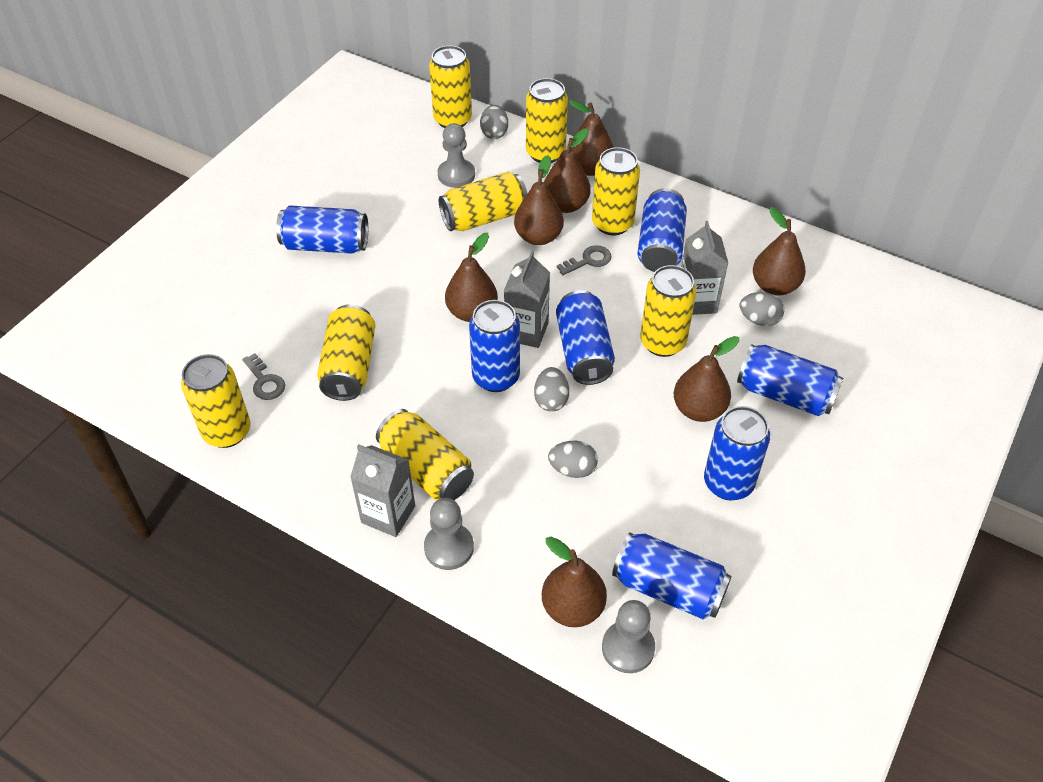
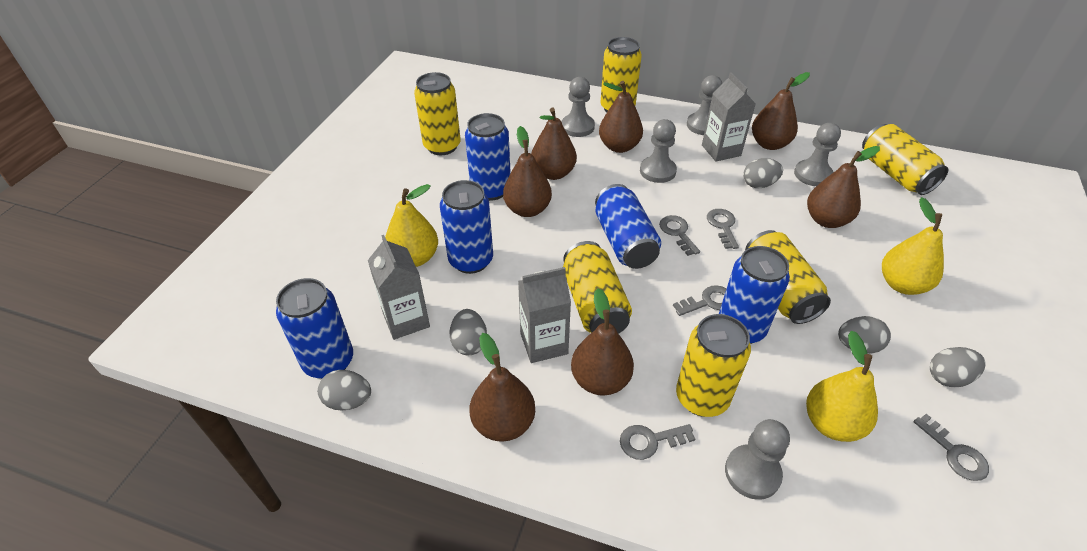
blue can: 7 -> 5
grey egg: 4 -> 5
grey key: 2 -> 5
grey pawn: 3 -> 5
yellow can: 8 -> 6
yellow pear: 0 -> 3

